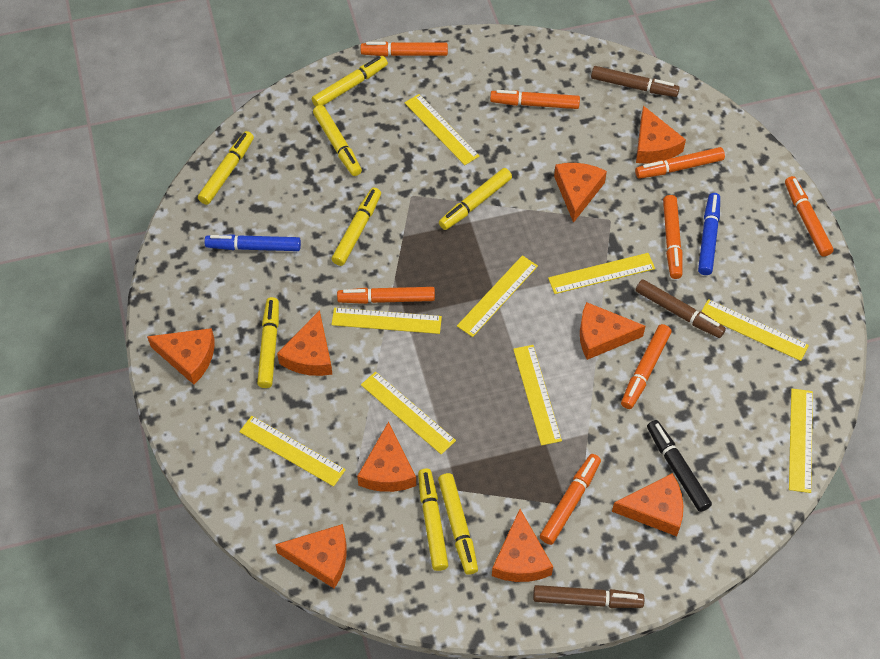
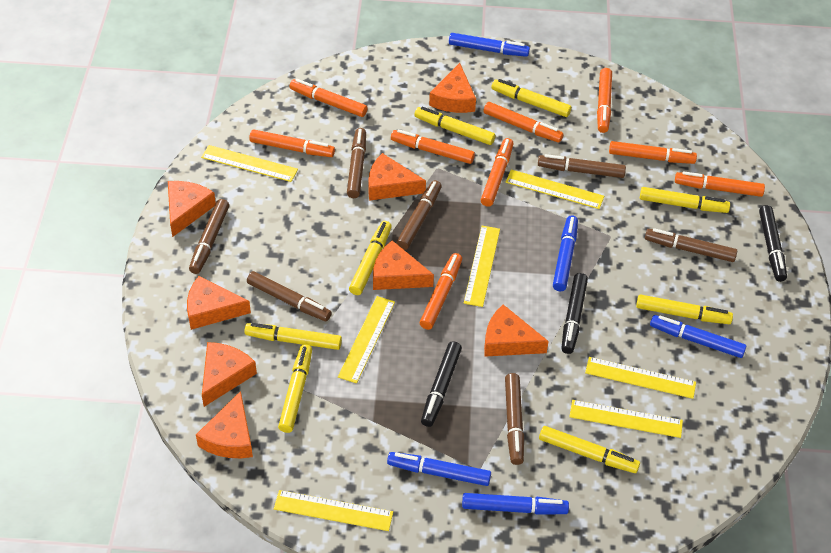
black marker: 1 -> 3
blue marker: 2 -> 5
brown marker: 3 -> 7
orange cheese: 9 -> 8
orange marker: 8 -> 9
yellow ruler: 9 -> 7

